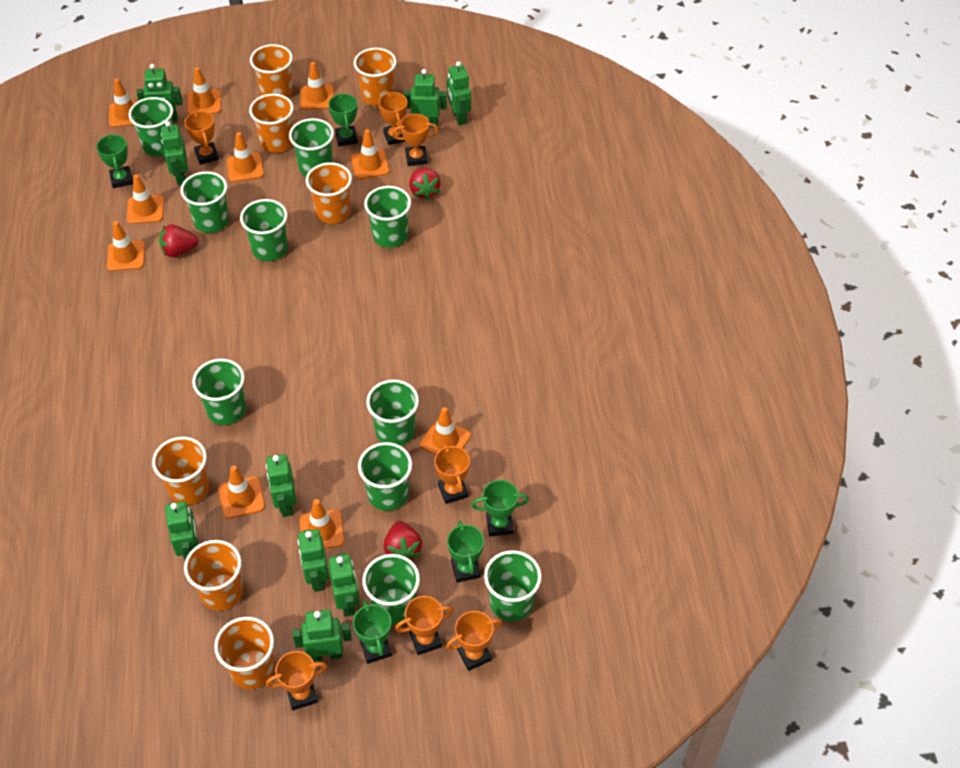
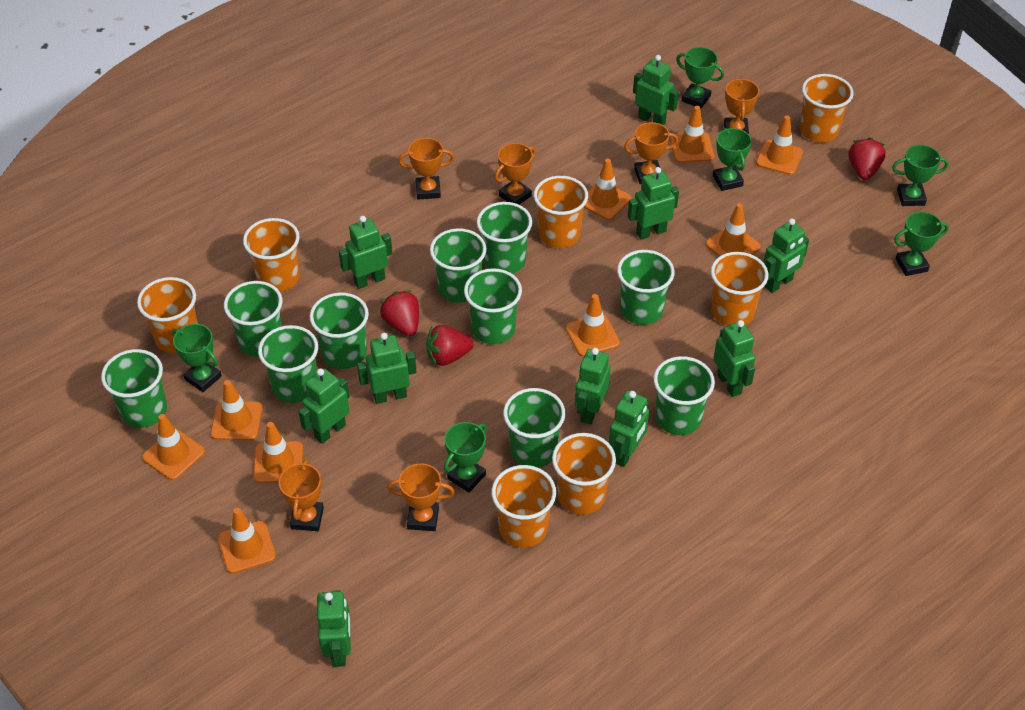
green robot: 9 -> 10
green trophy: 5 -> 6
orange traffic cone: 10 -> 9
orange trophy: 7 -> 6

